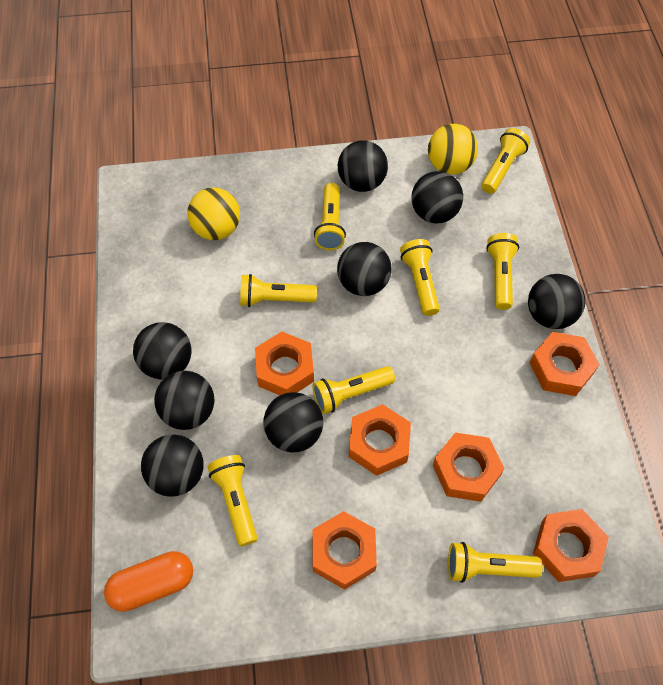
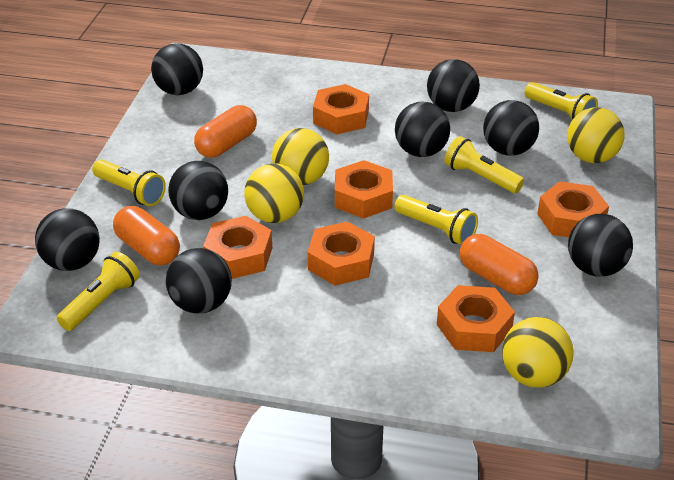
orange capsule: 1 -> 3
yellow ball: 2 -> 4
yellow flashlight: 8 -> 5

